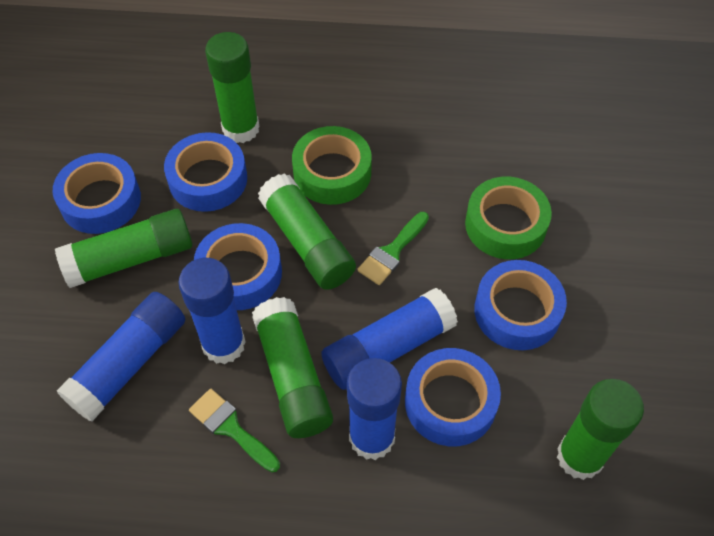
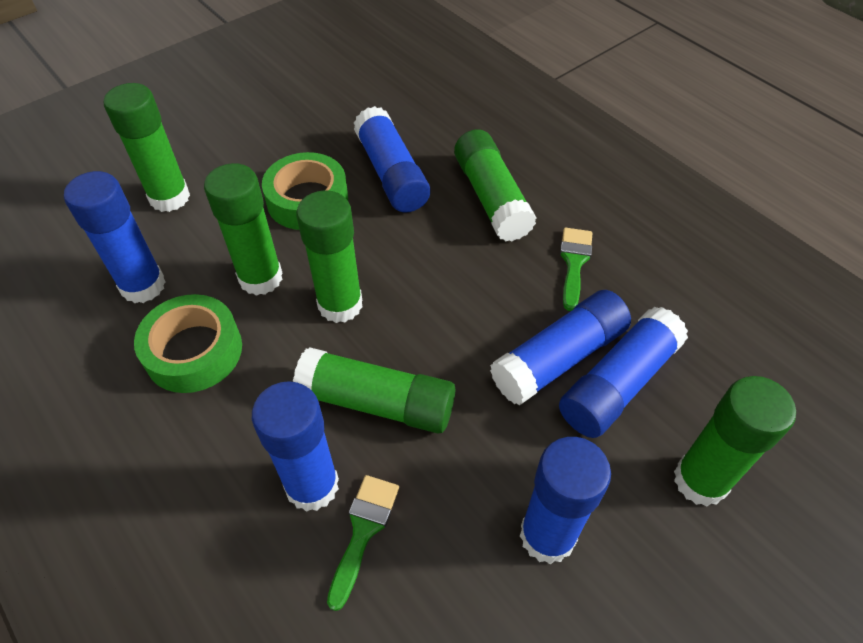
blue glue stick: 4 -> 6
blue tape: 5 -> 0
green glue stick: 5 -> 6

